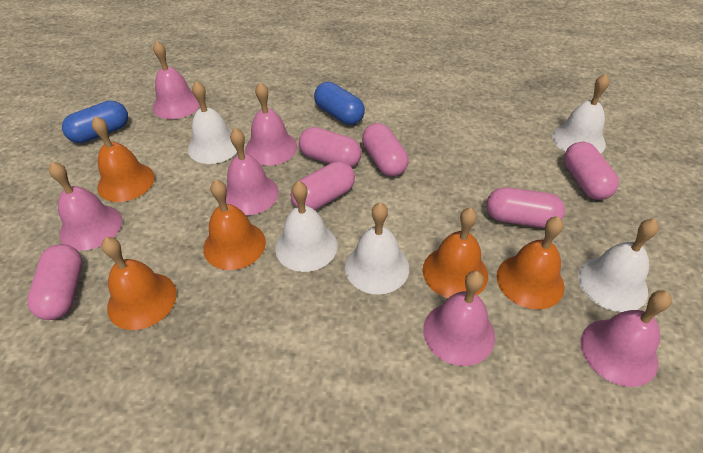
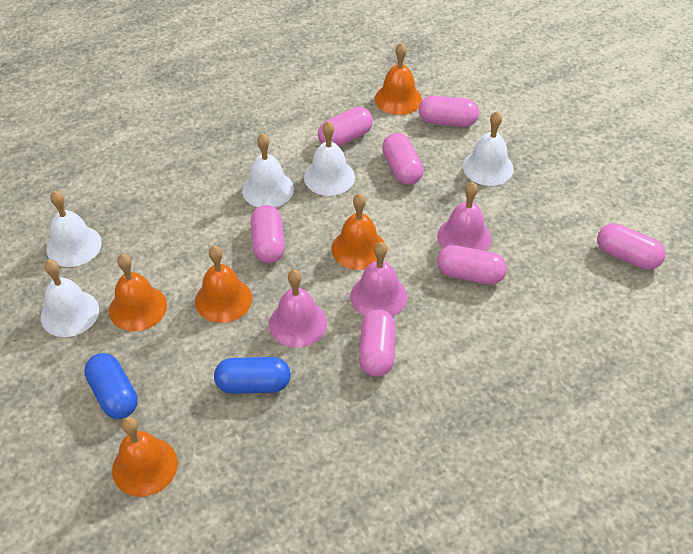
pink bell: 6 -> 3
pink capsule: 6 -> 7

